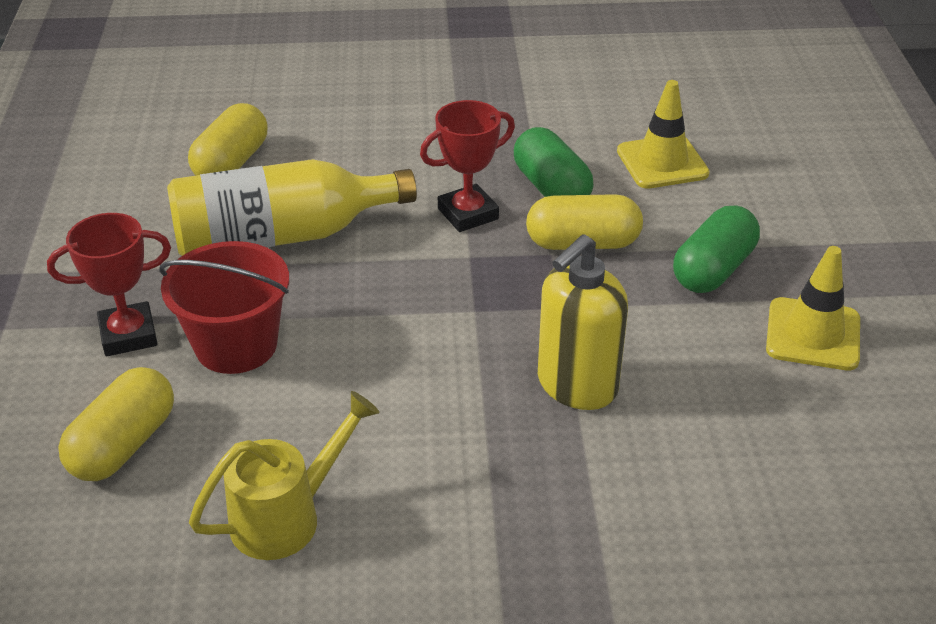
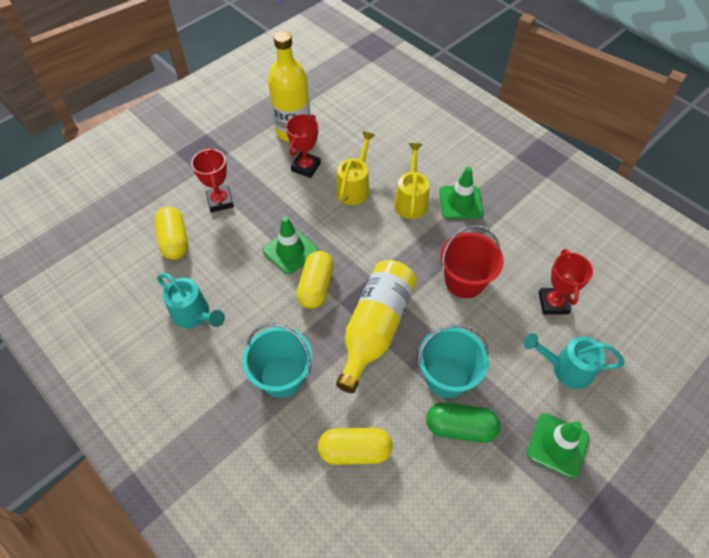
green capsule: 2 -> 1
green traffic cone: 0 -> 3
red trophy: 2 -> 3
turquoise bucket: 0 -> 2
turquoise watering can: 0 -> 2
yellow bottle: 1 -> 2
yellow soap dispenser: 1 -> 0
yellow traffic cone: 2 -> 0
yellow watering can: 1 -> 2

